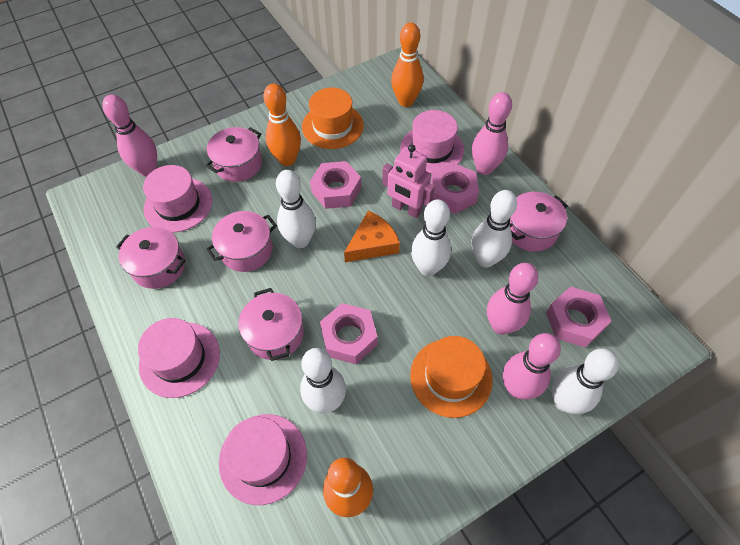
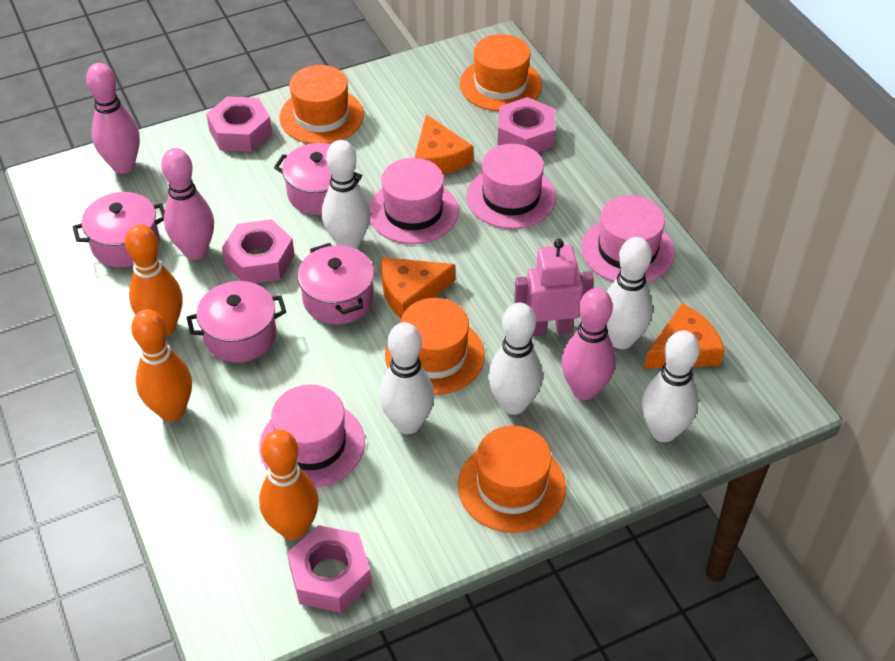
orange cheese: 1 -> 3
orange hat: 2 -> 4
pink bowling pin: 4 -> 3
pink pot: 5 -> 4

